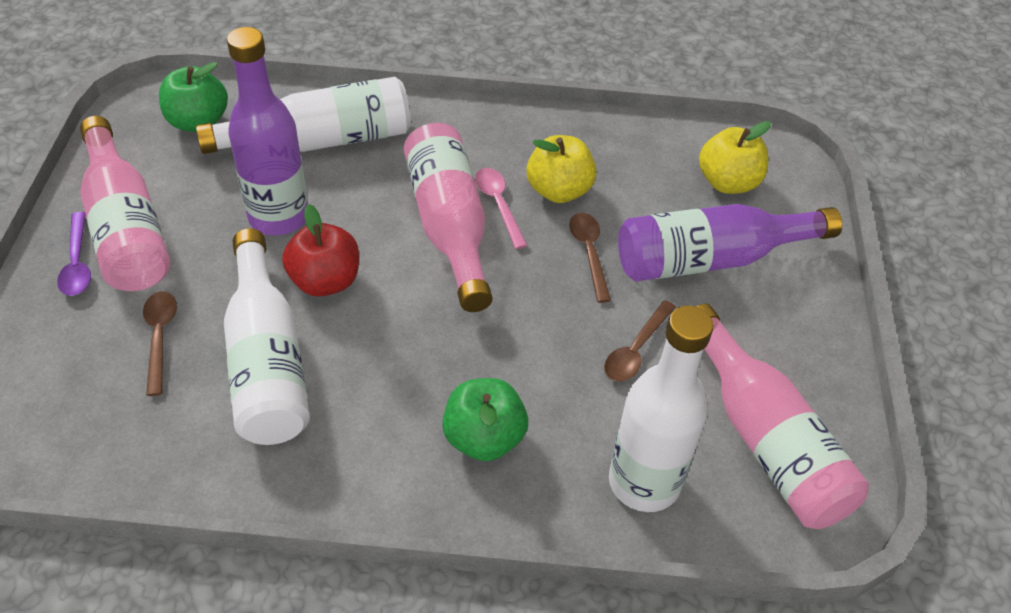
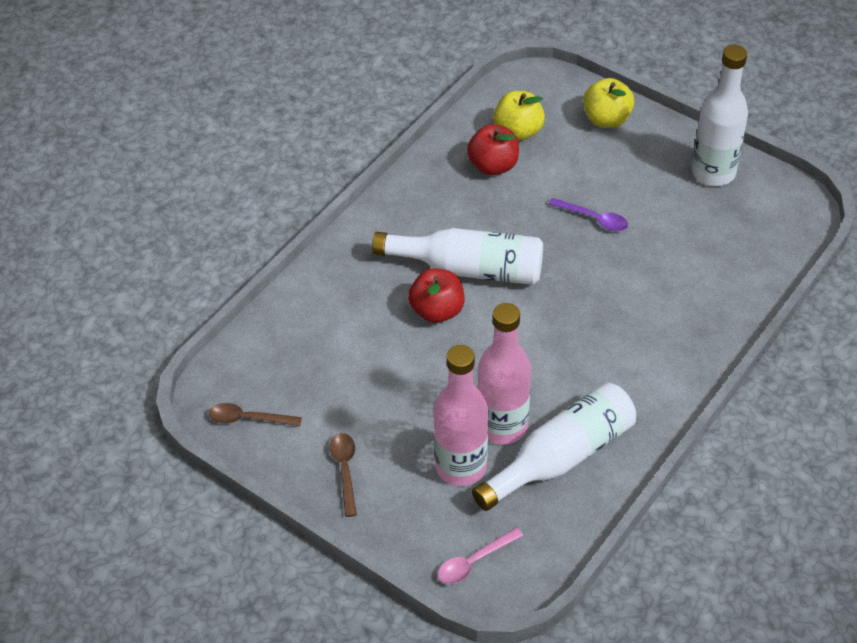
brown spoon: 3 -> 2
green apple: 2 -> 0
pink bottle: 3 -> 2
purple bottle: 2 -> 0
red apple: 1 -> 2

